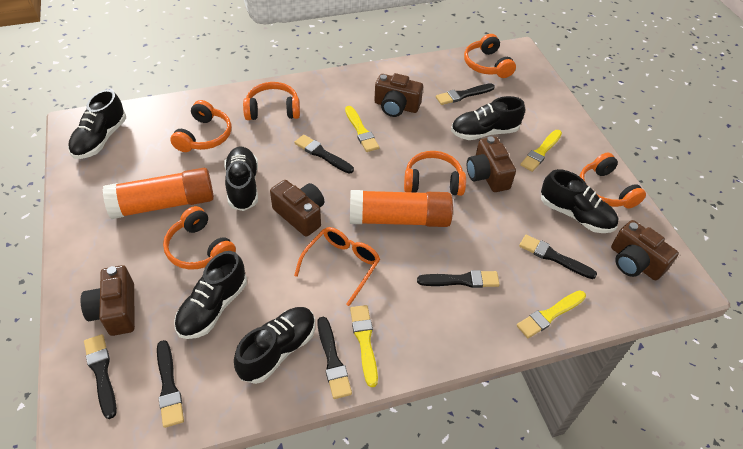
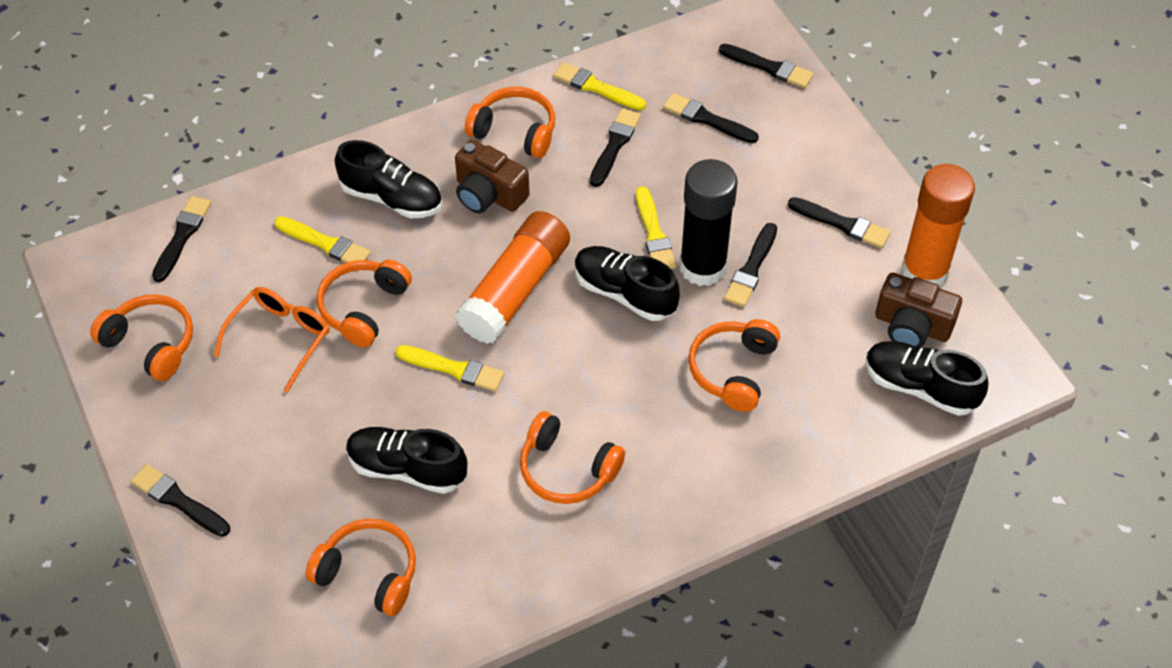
black glue stick: 0 -> 1
black shoe: 6 -> 4
brown camera: 5 -> 2

